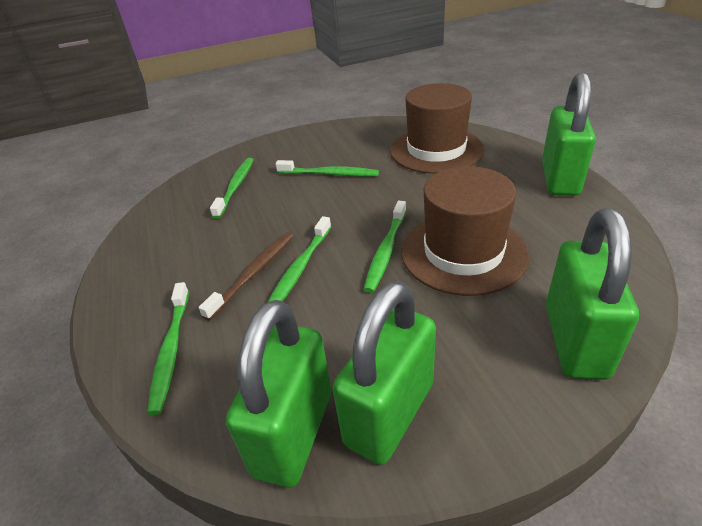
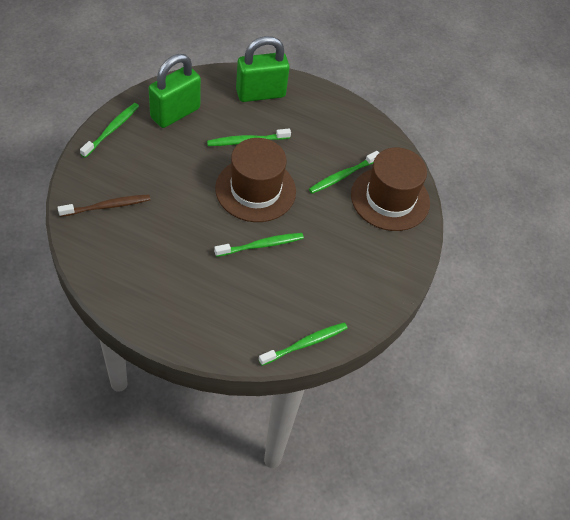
green padlock: 4 -> 2

